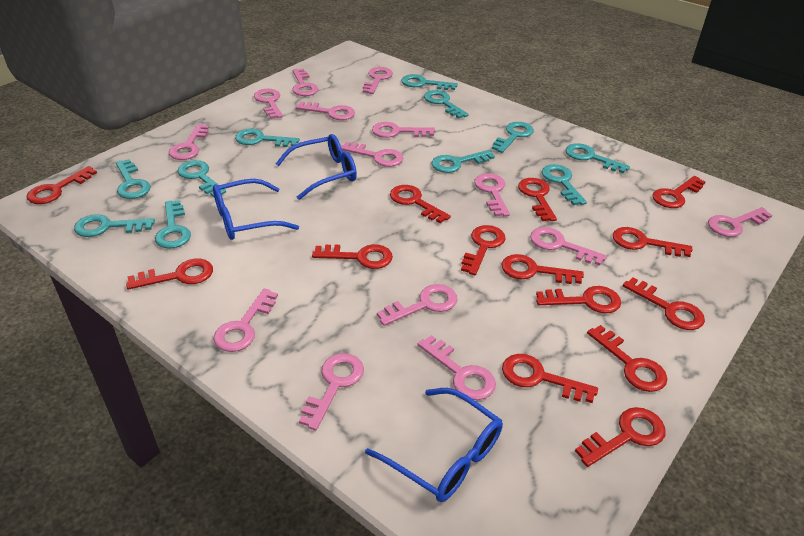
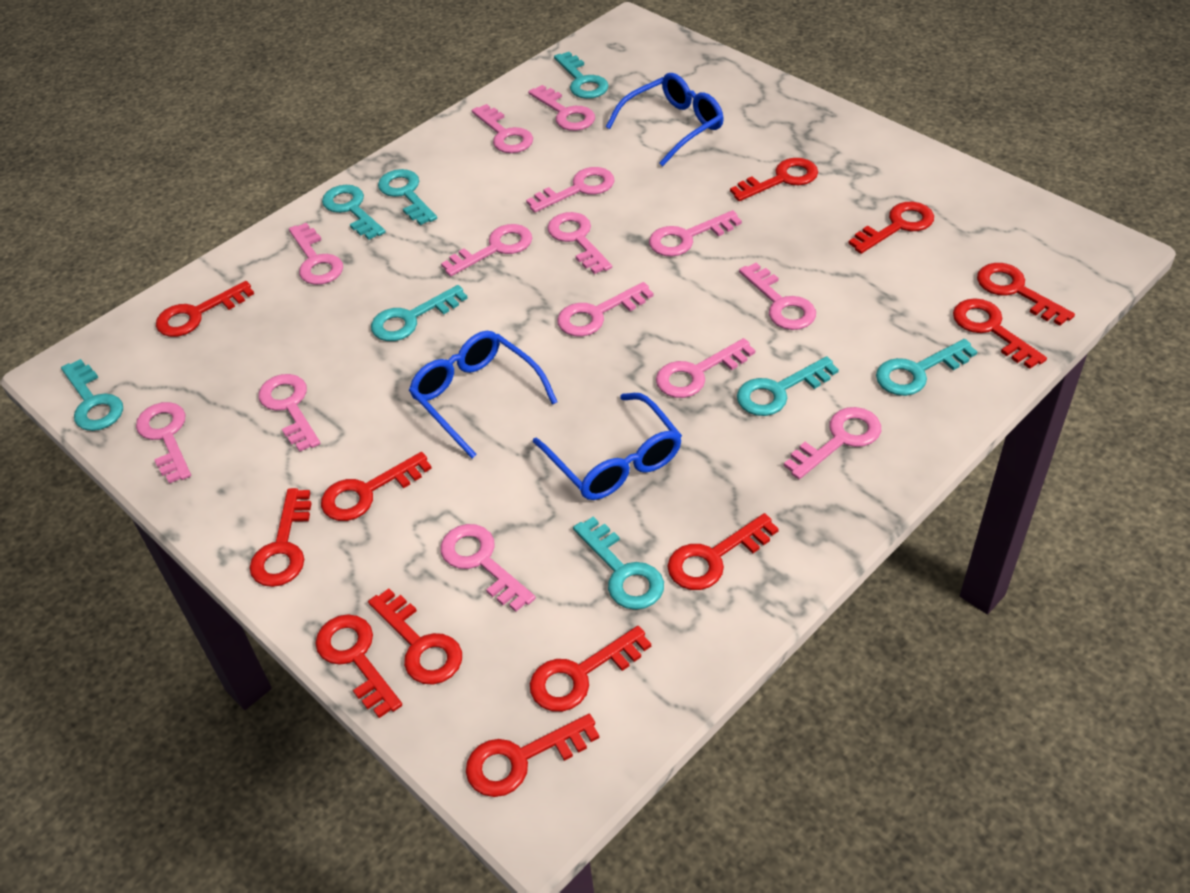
red key: 14 -> 12
turquoise key: 11 -> 8

